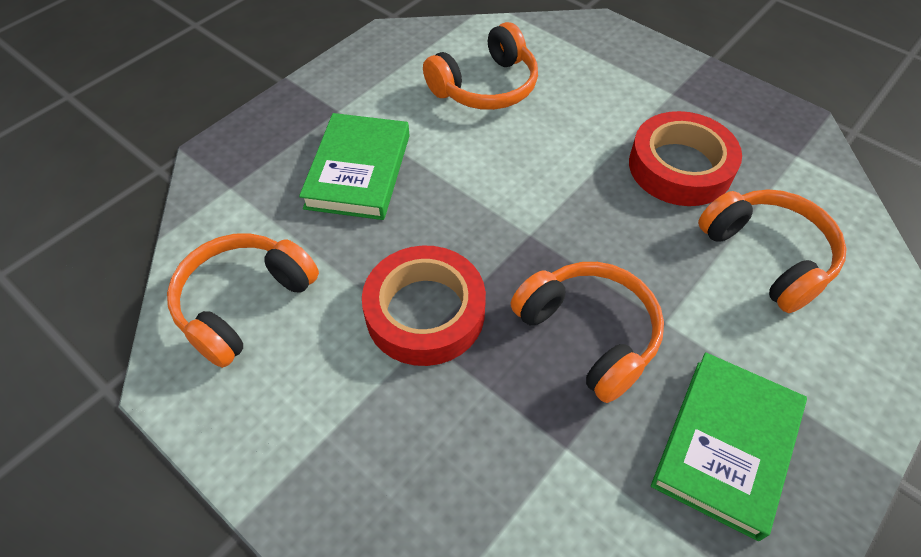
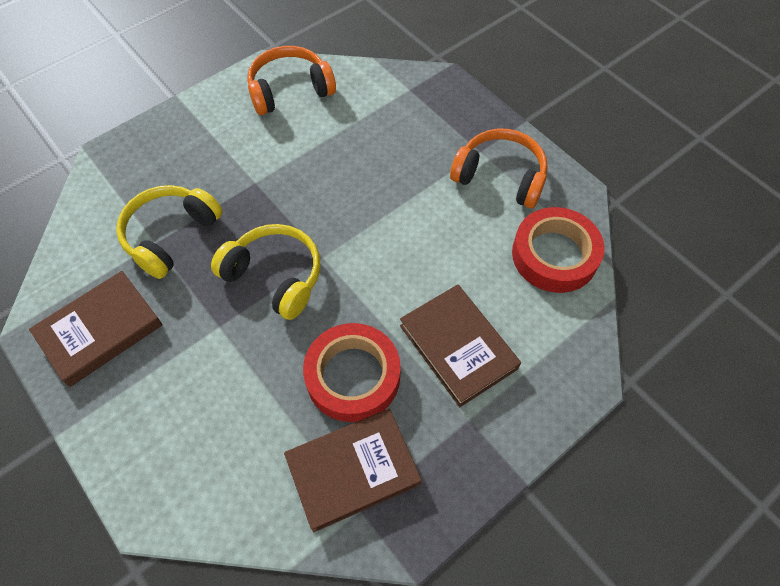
brown book: 0 -> 3
green book: 2 -> 0
orange headphones: 4 -> 2
yellow headphones: 0 -> 2

